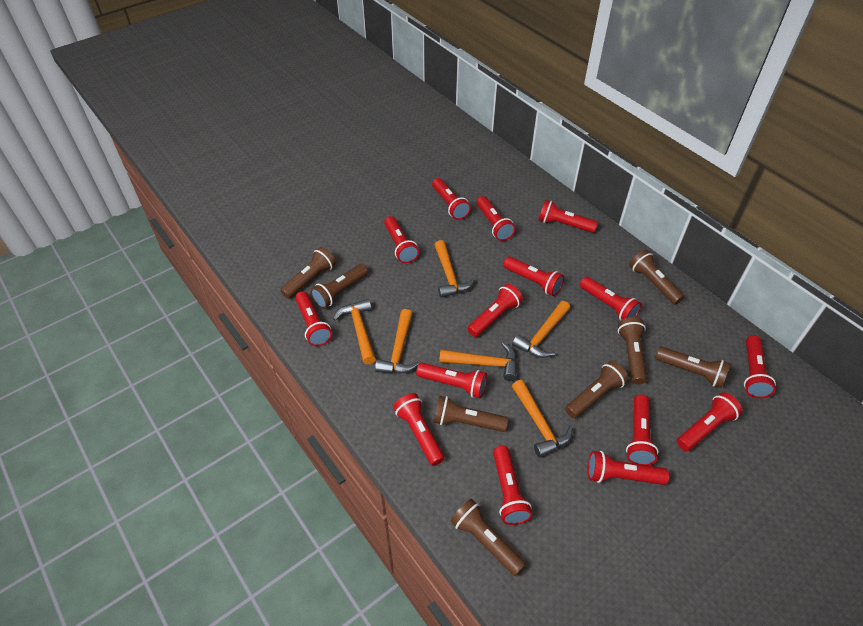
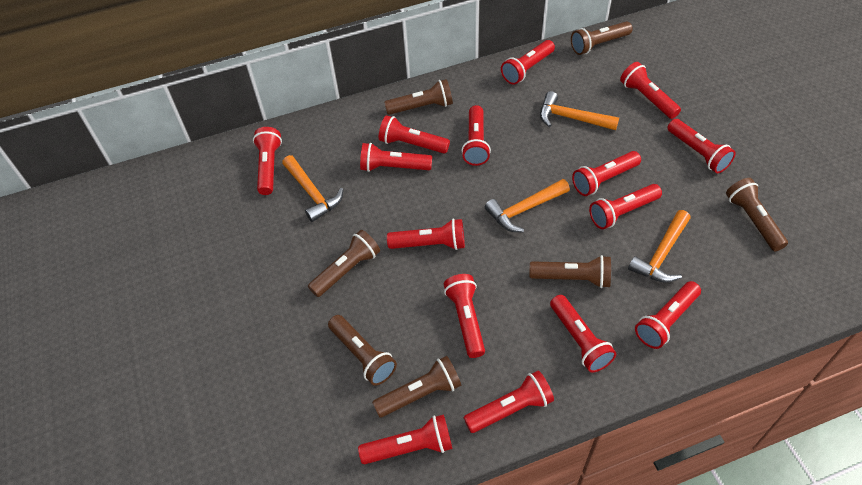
brown flashlight: 8 -> 7
orange hammer: 6 -> 4

